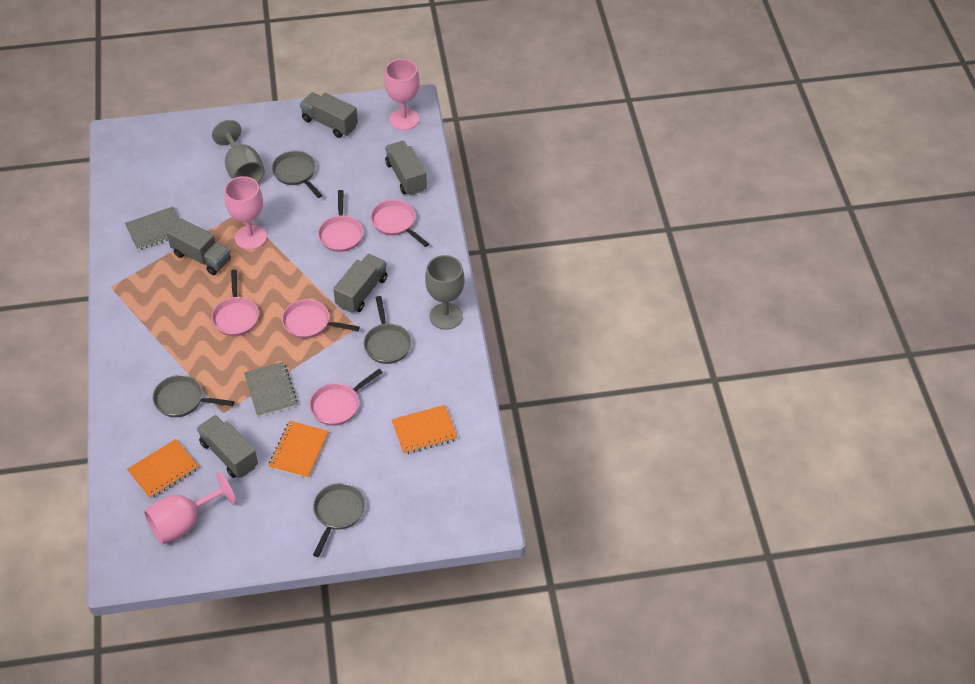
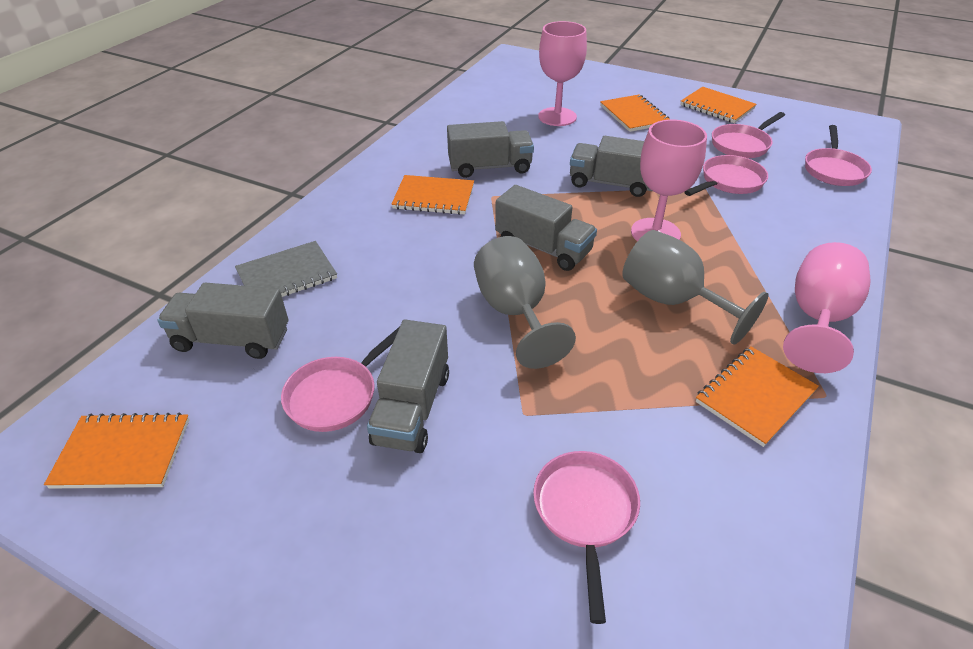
grey notebook: 2 -> 1
grey pan: 4 -> 0
orange notebook: 3 -> 5

